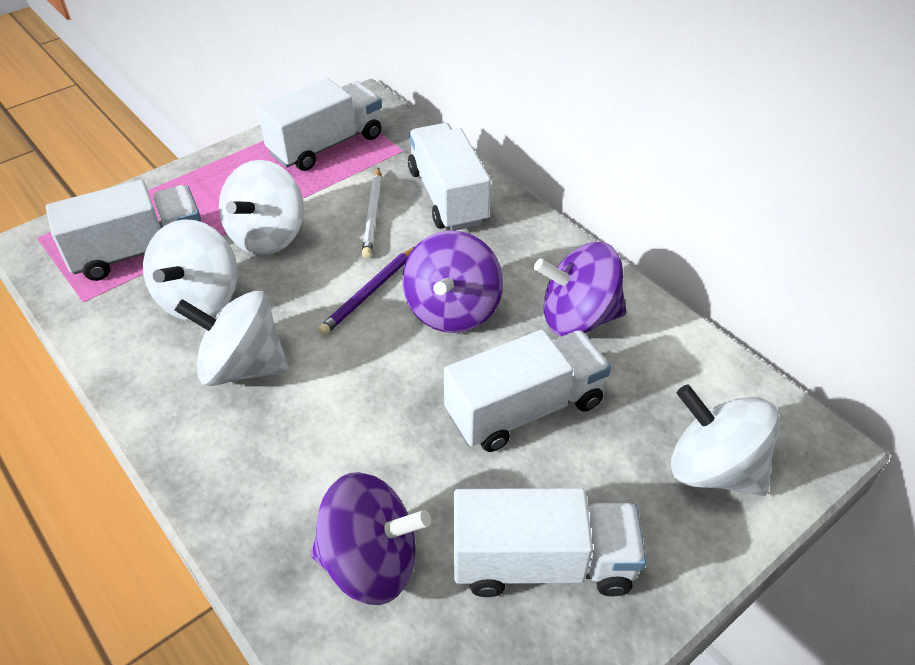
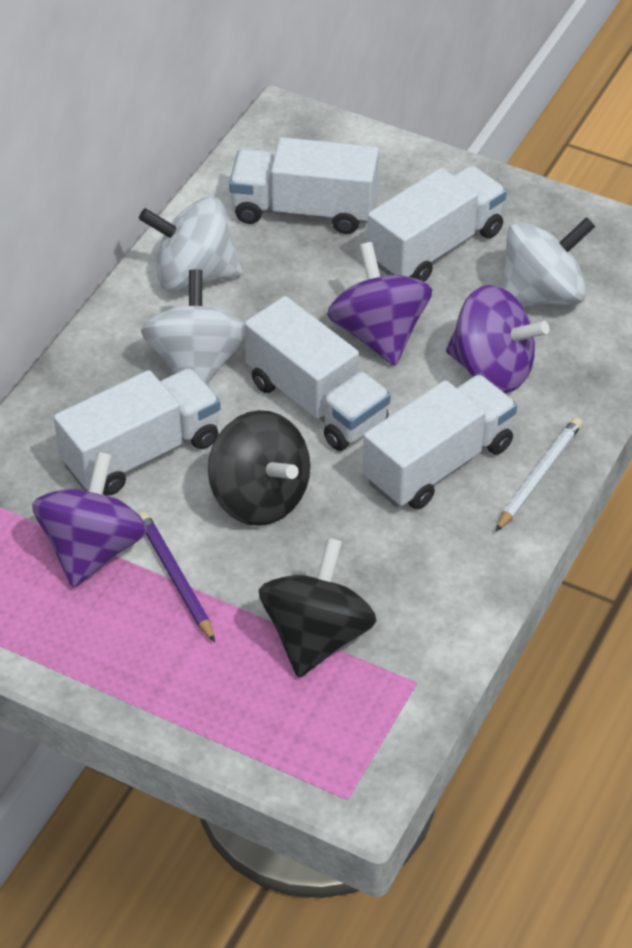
black spinning top: 0 -> 2
white spinning top: 4 -> 3

